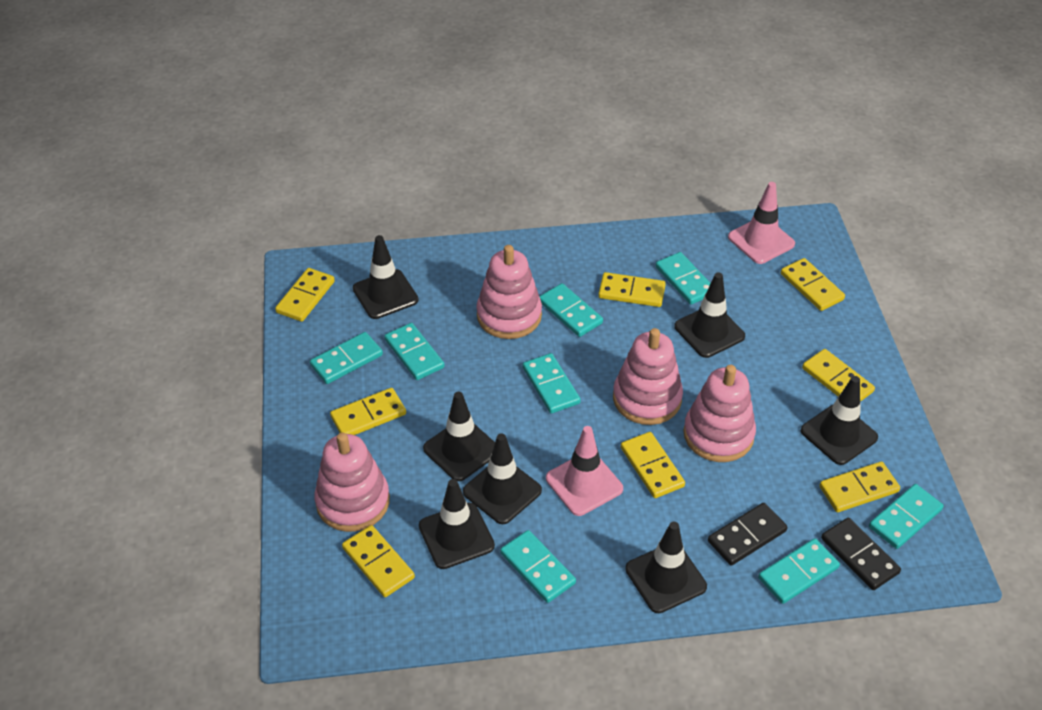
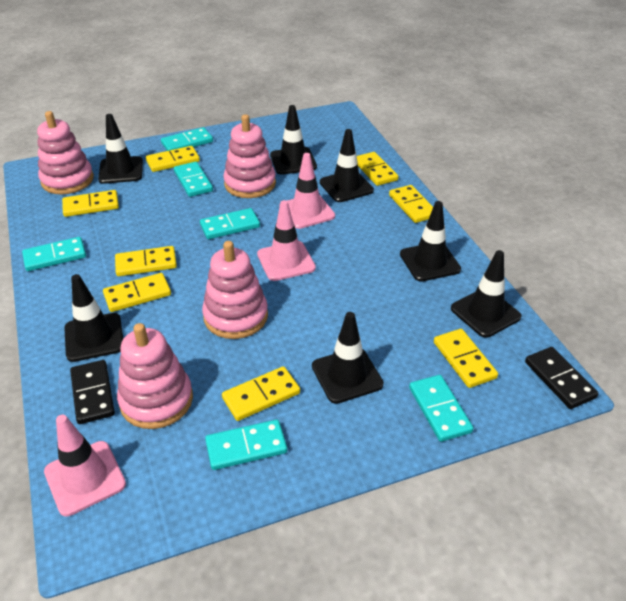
pink traffic cone: 2 -> 3
turquoise domino: 8 -> 6

